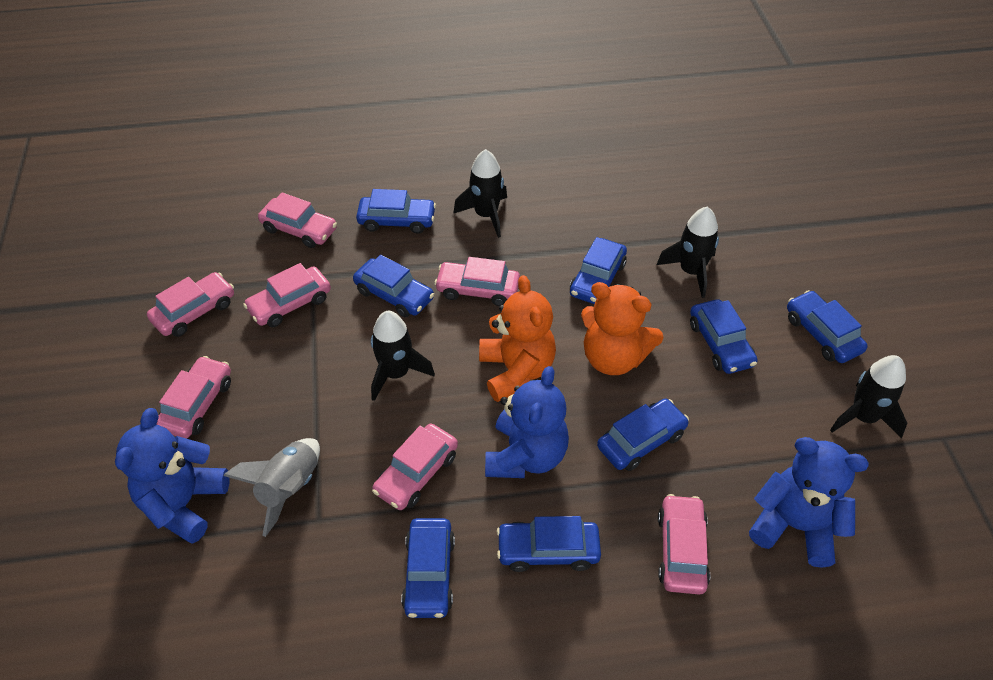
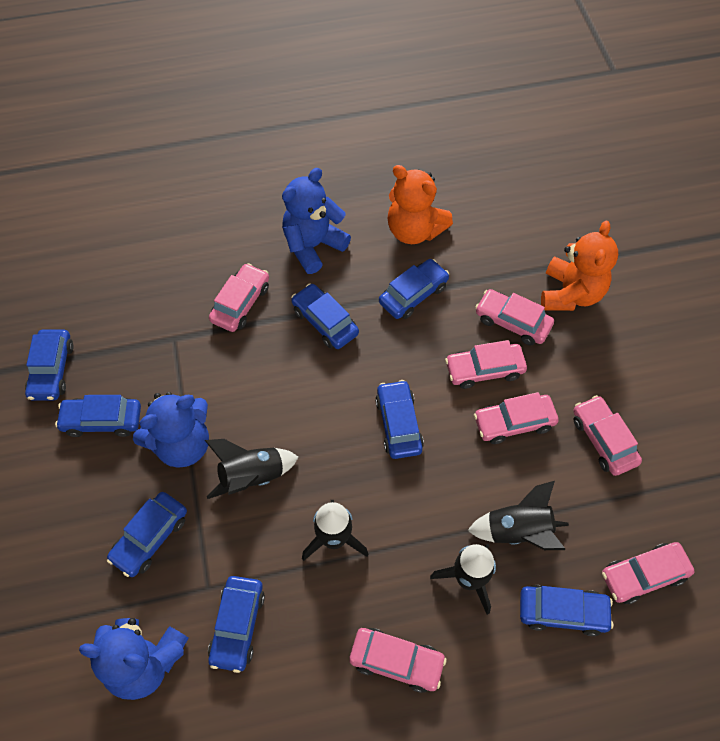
grey rocket: 1 -> 0

